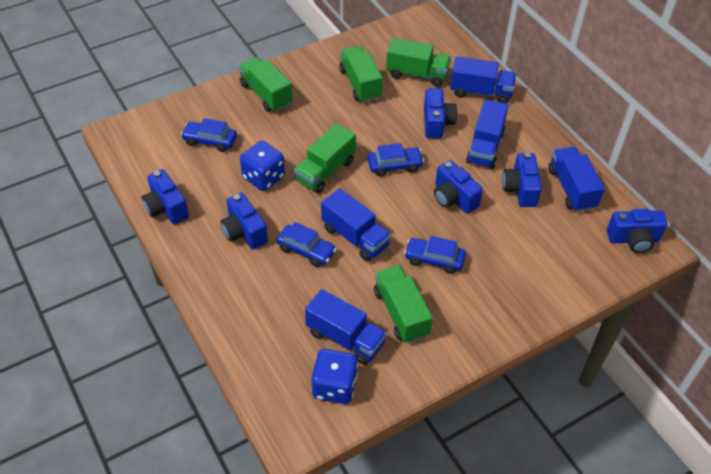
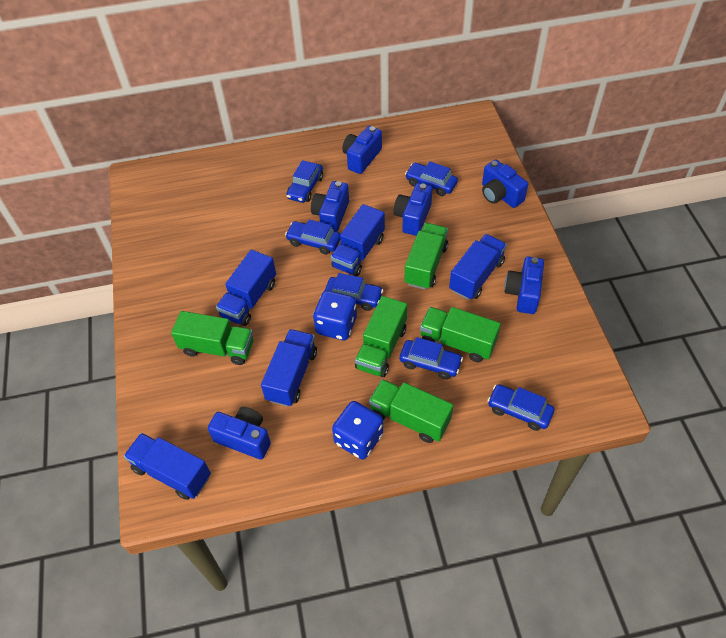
blue car: 4 -> 6

